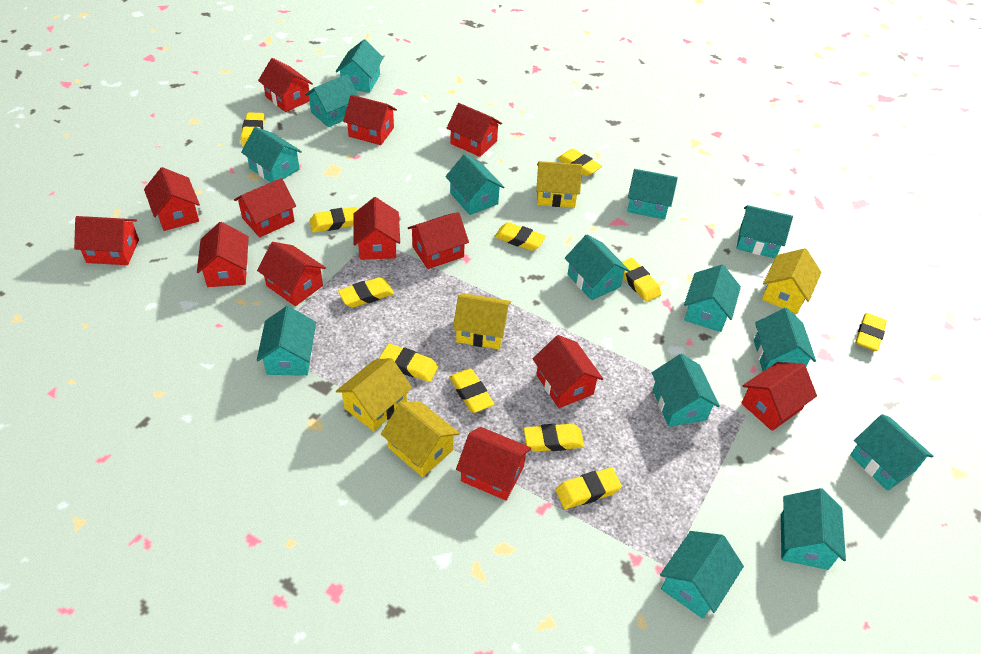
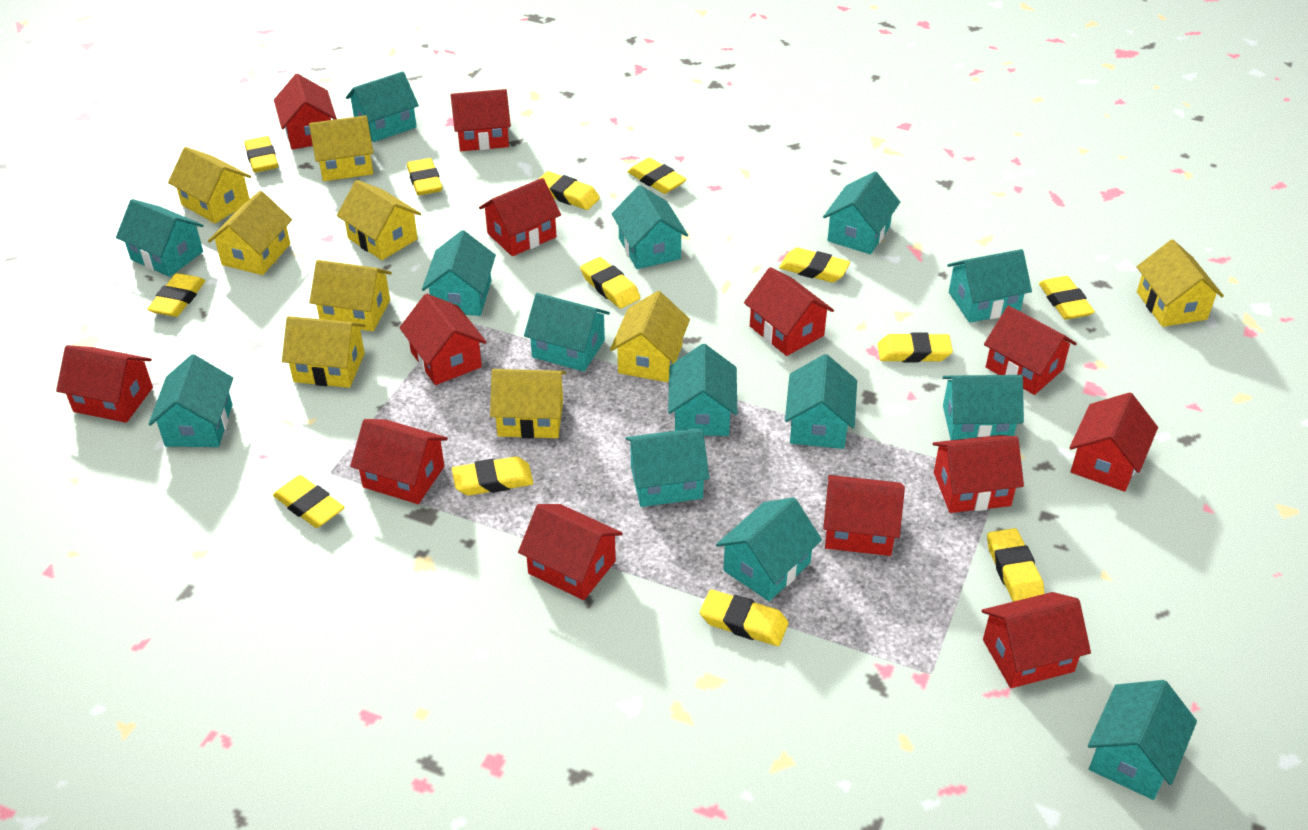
yellow eraser: 11 -> 13
yellow house: 5 -> 9

